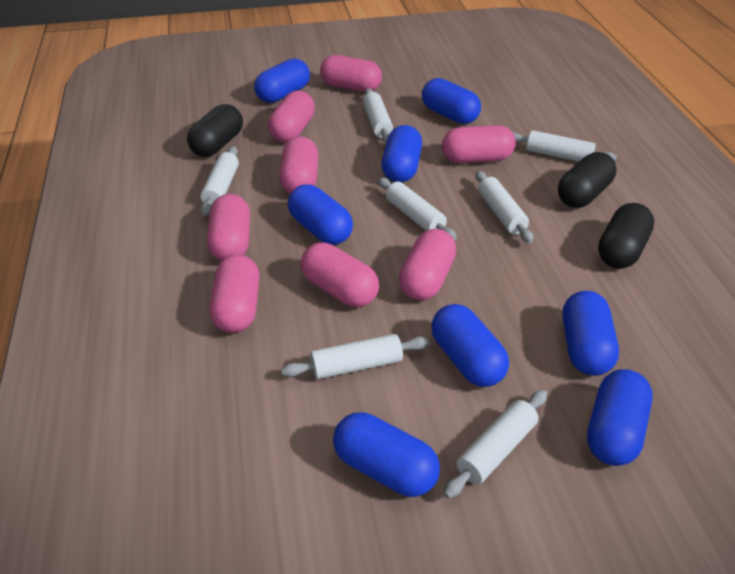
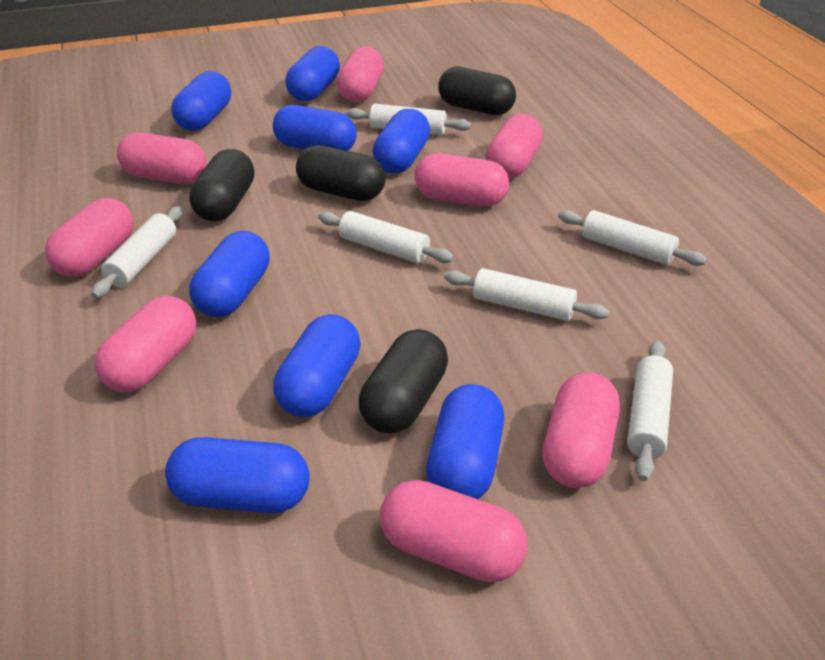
black capsule: 3 -> 4
white rolling pin: 7 -> 6

